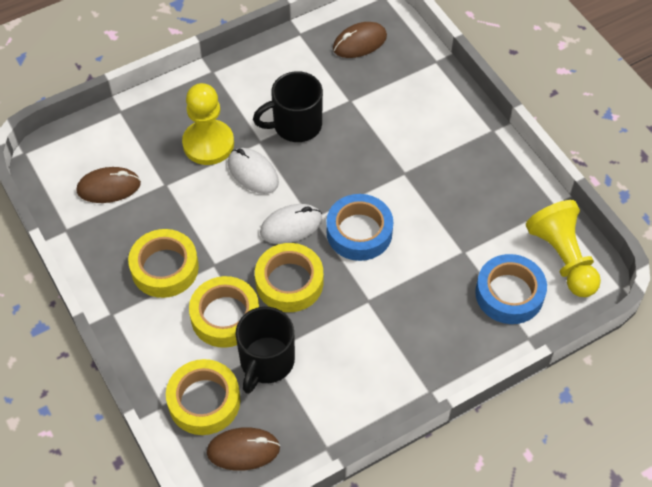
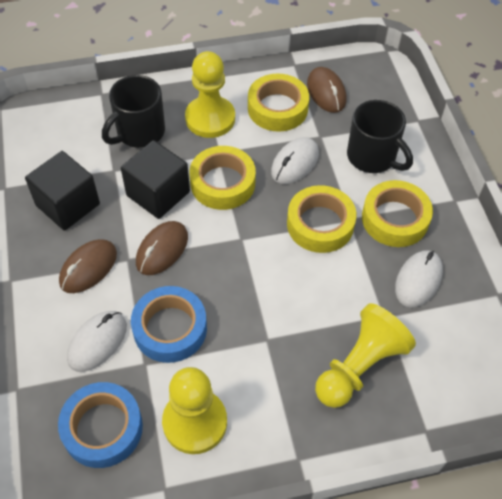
black cube: 0 -> 2
white mouse: 2 -> 3
yellow pawn: 2 -> 3

